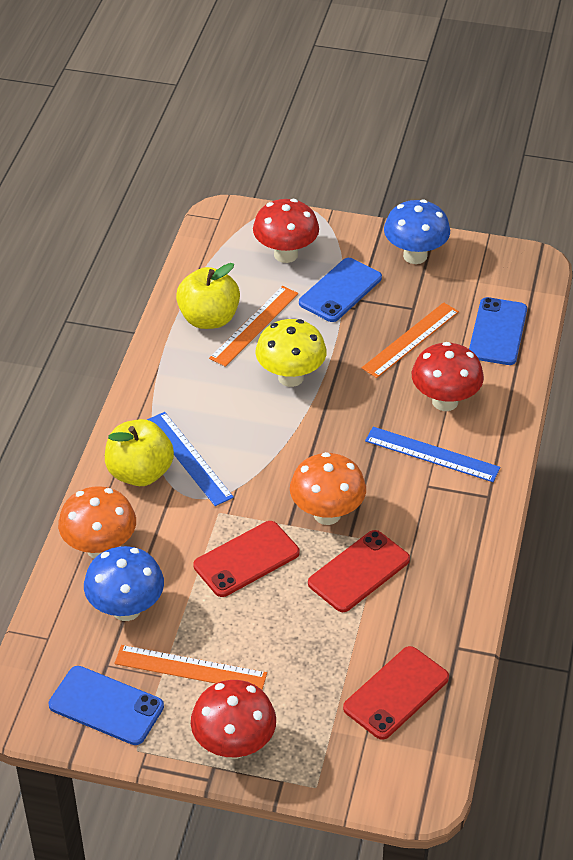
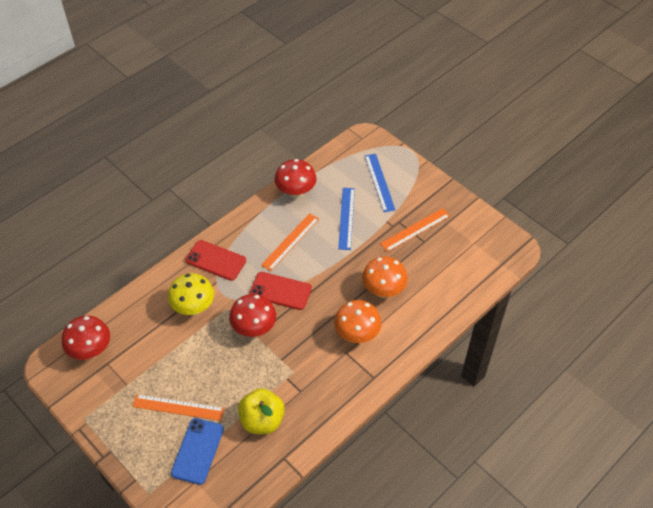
blue mushroom: 2 -> 0
blue phone: 3 -> 1
red phone: 3 -> 2
yellow apple: 2 -> 1

